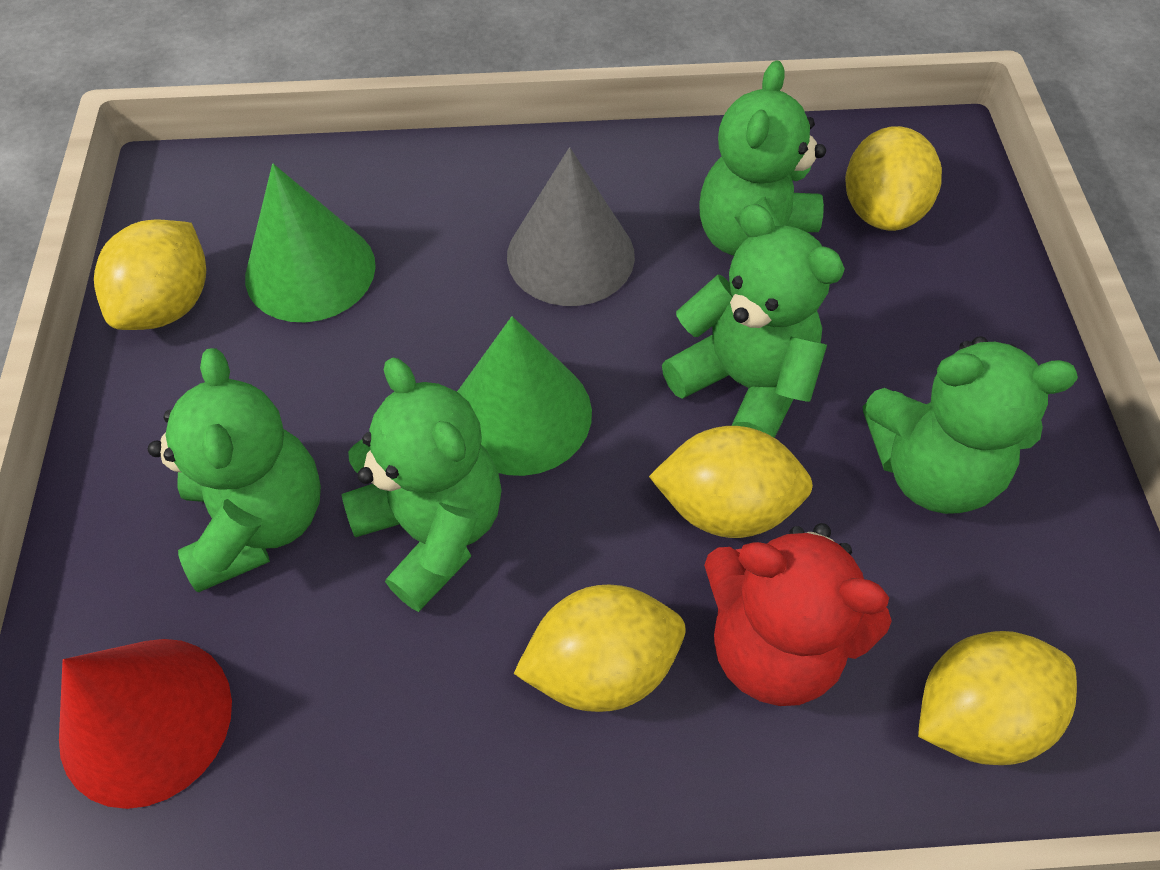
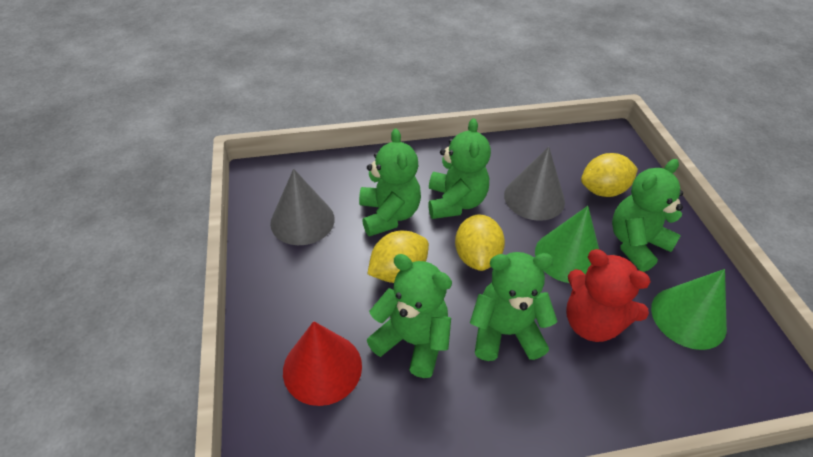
grey cone: 1 -> 2
yellow lemon: 5 -> 3

